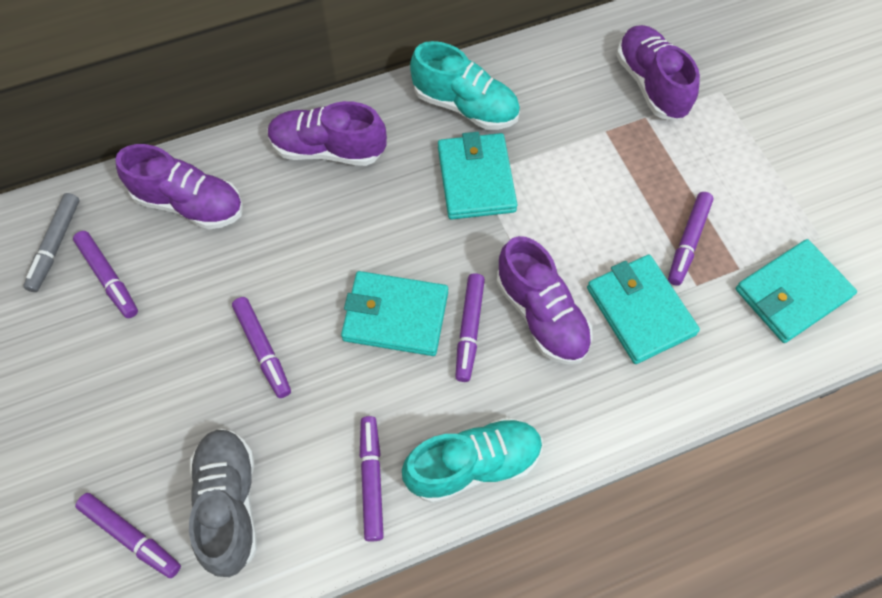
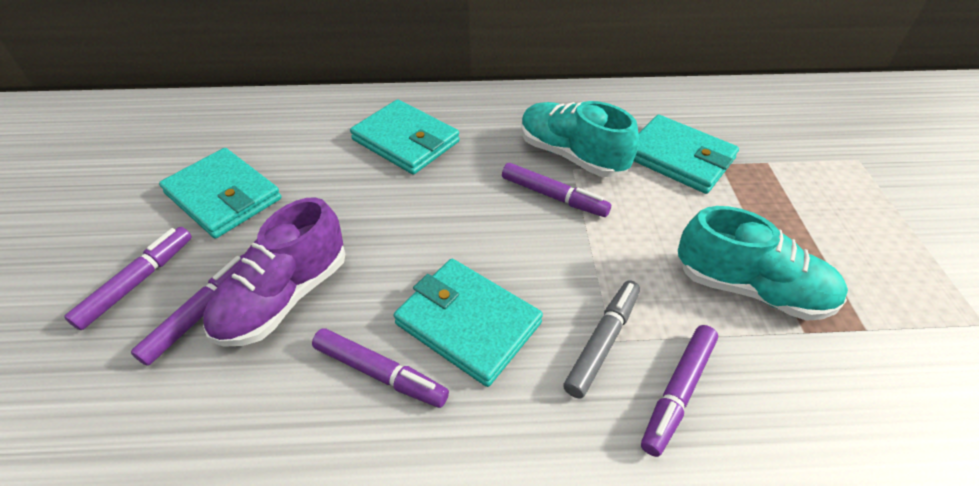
grey shoe: 1 -> 0
purple marker: 6 -> 5
purple shoe: 4 -> 1

